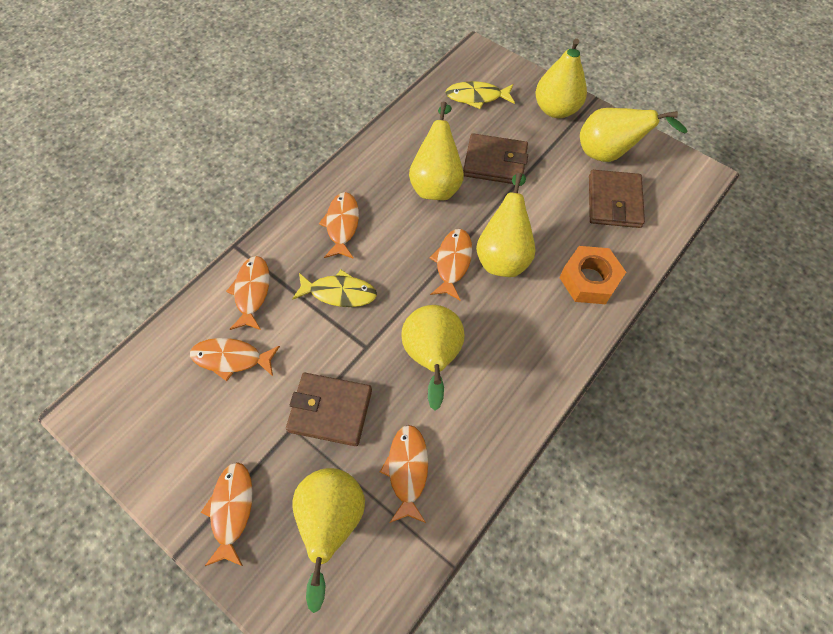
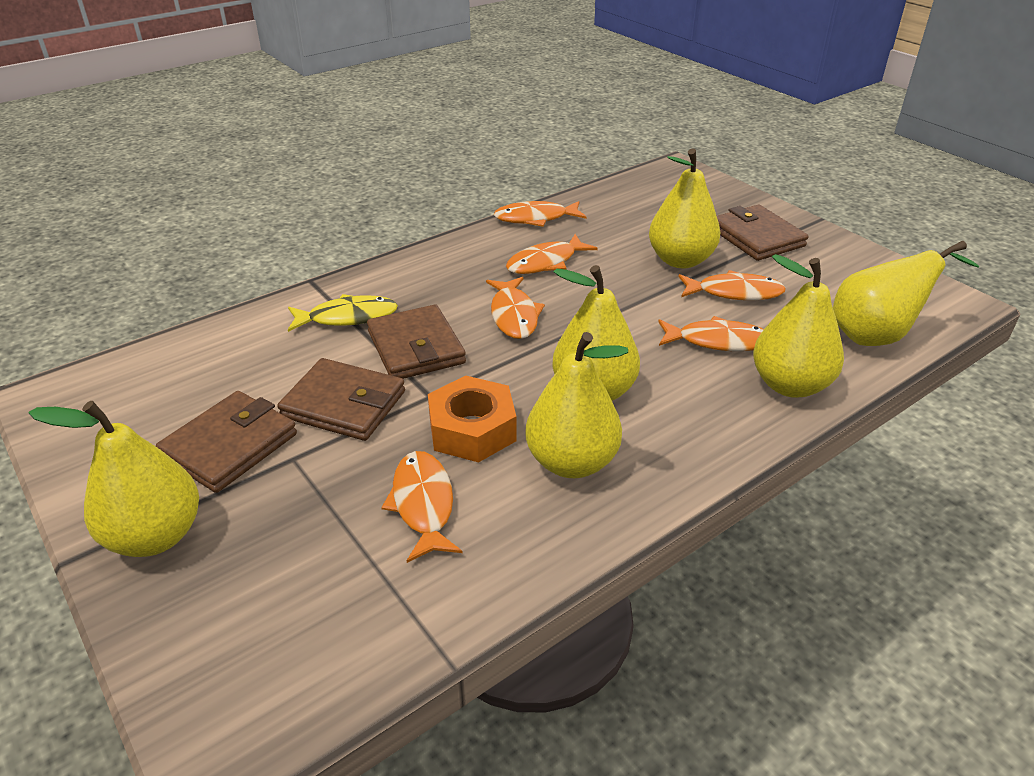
brown wallet: 3 -> 4
yellow fish: 2 -> 1

